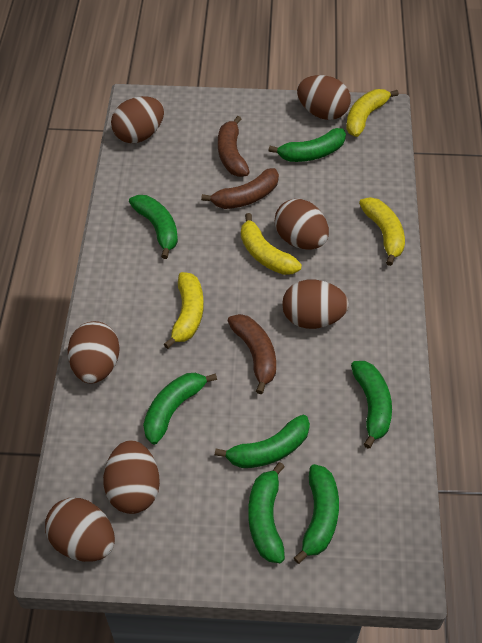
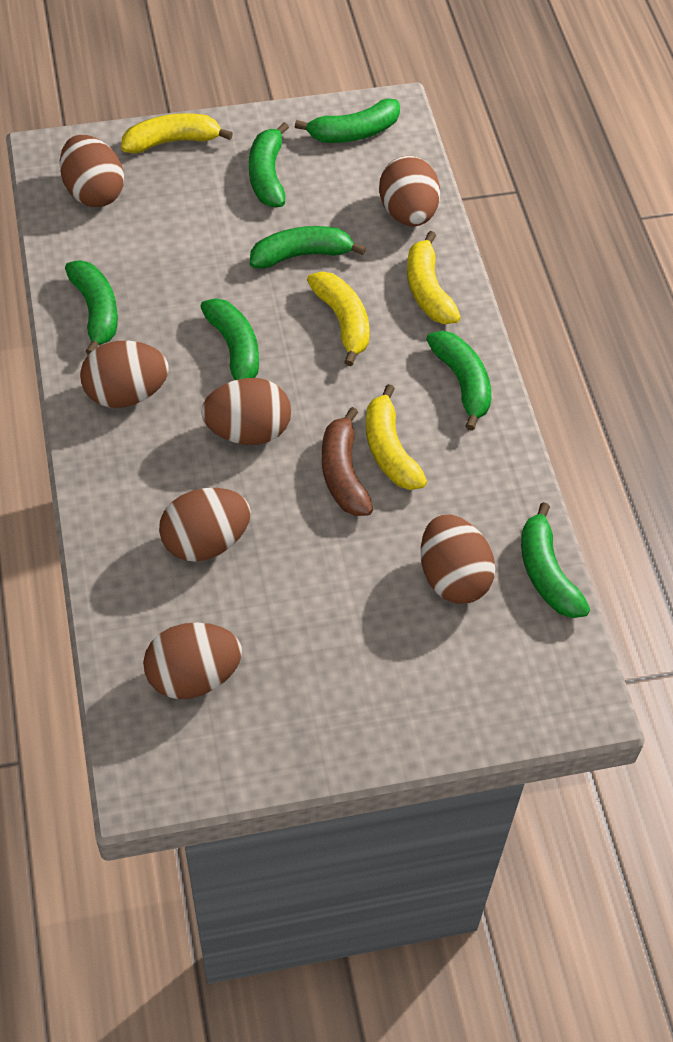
brown banana: 3 -> 1

